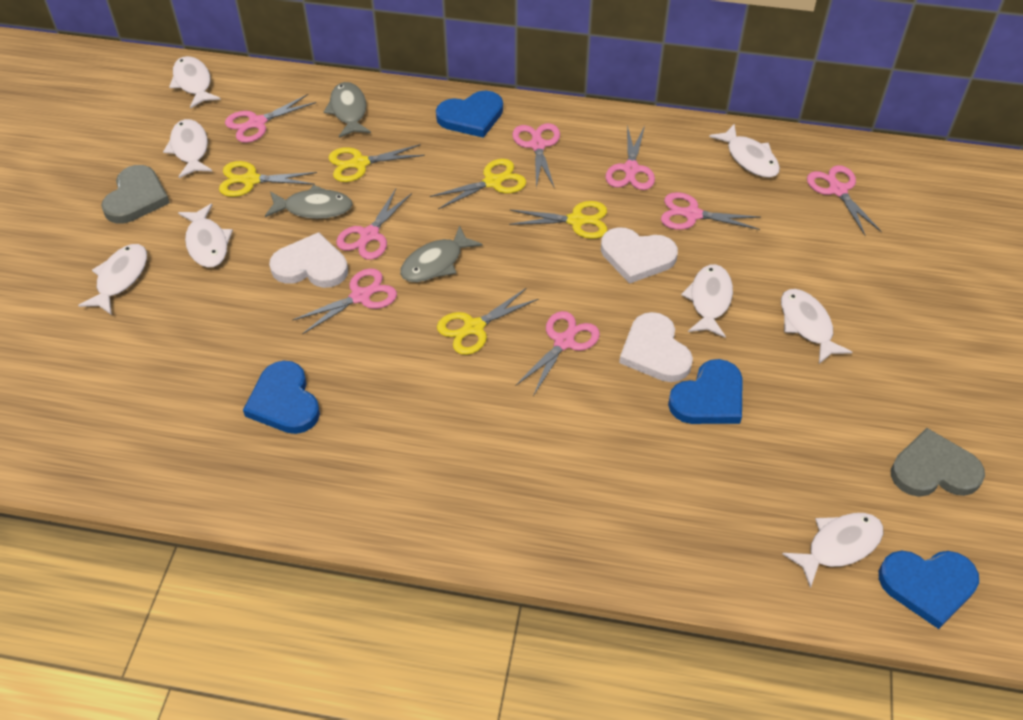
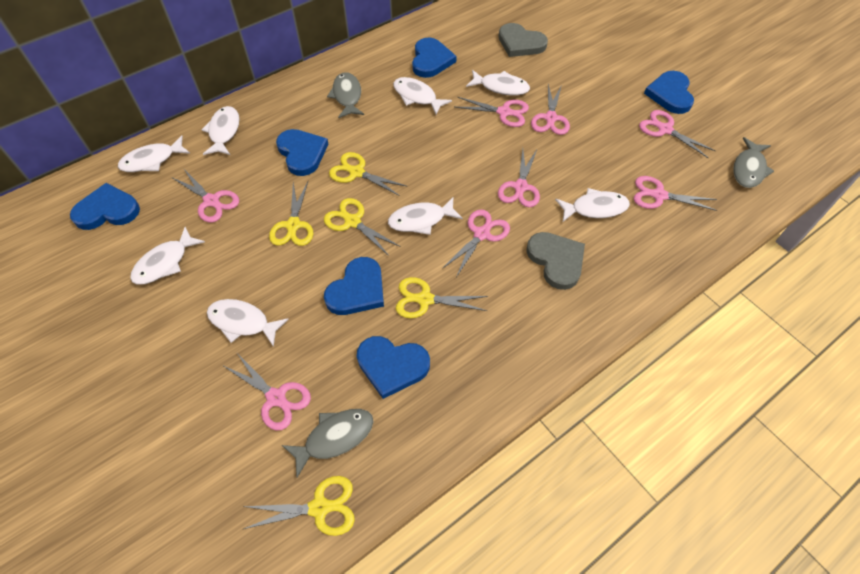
blue heart: 4 -> 6
white heart: 3 -> 0

